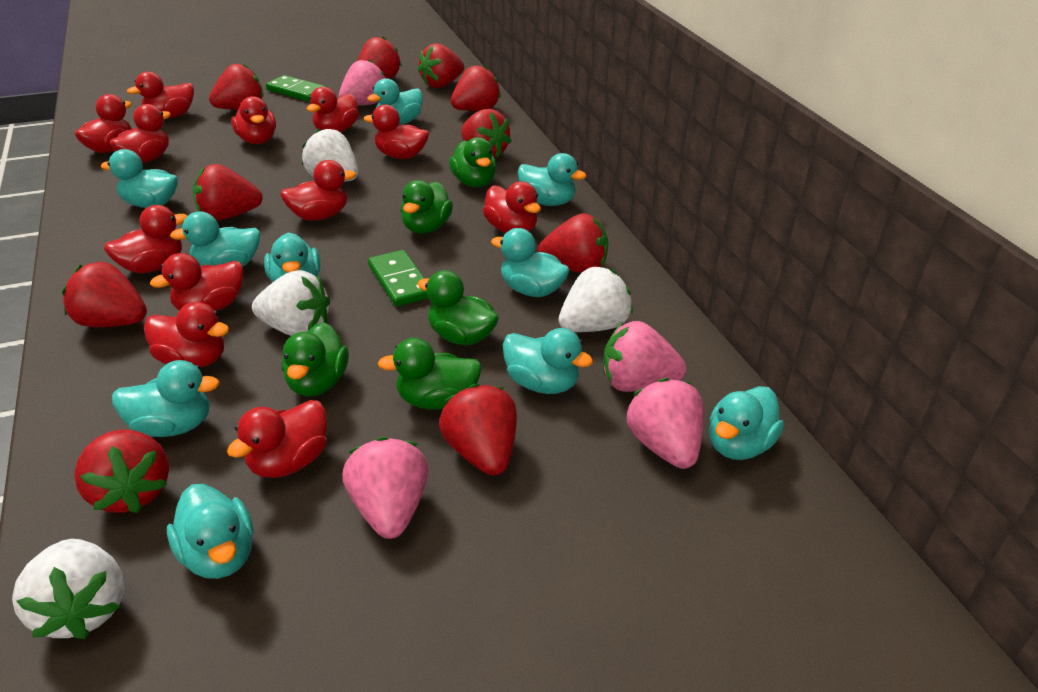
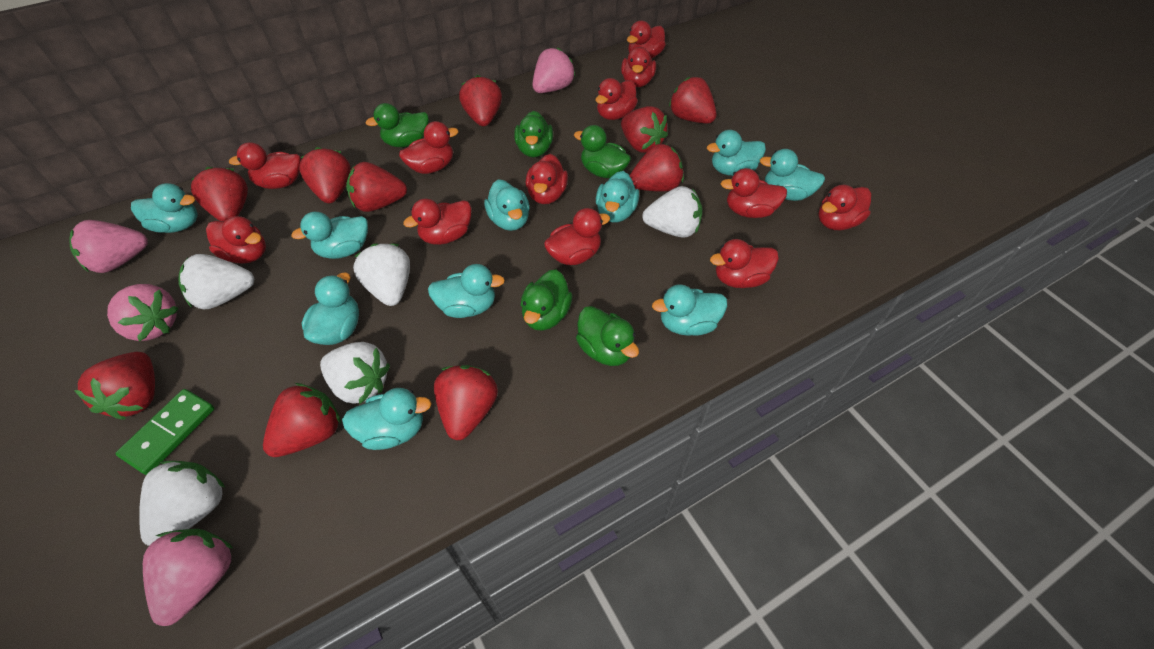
green domino: 2 -> 1
white strawberry: 4 -> 5

